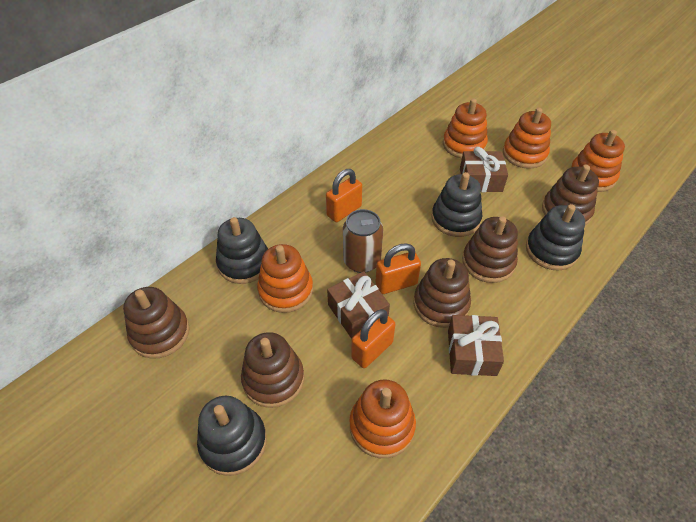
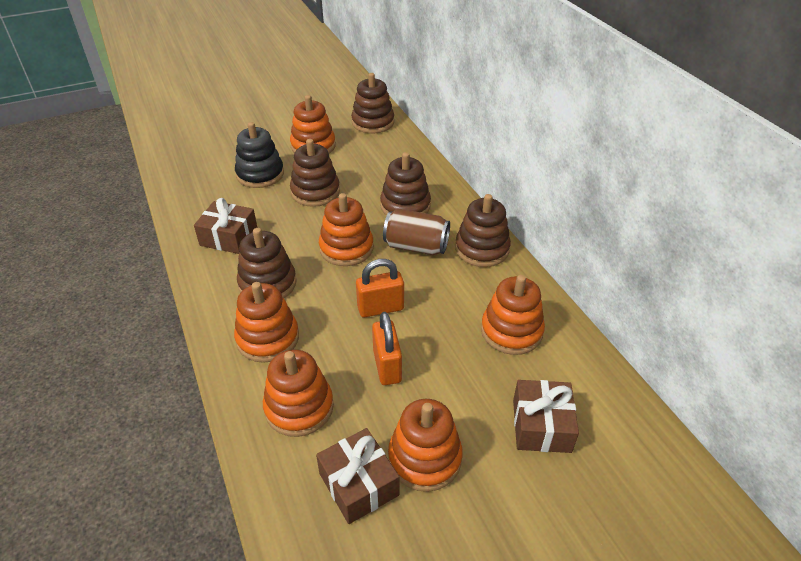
black stacking toy: 4 -> 1
orange padlock: 3 -> 2
orange stacking toy: 5 -> 6

